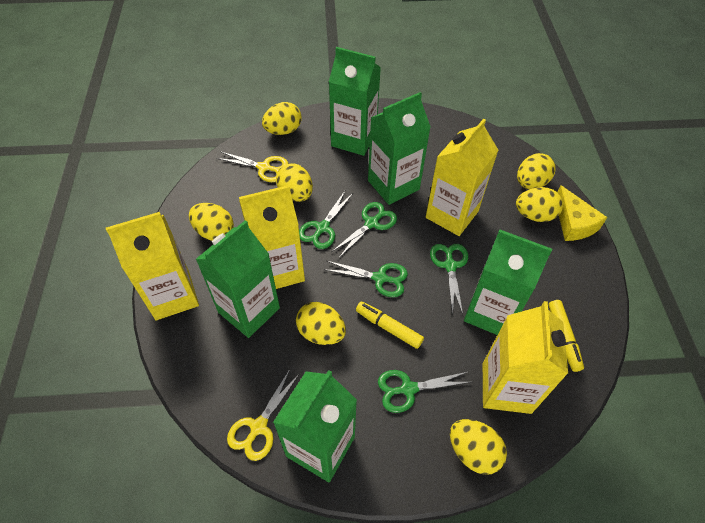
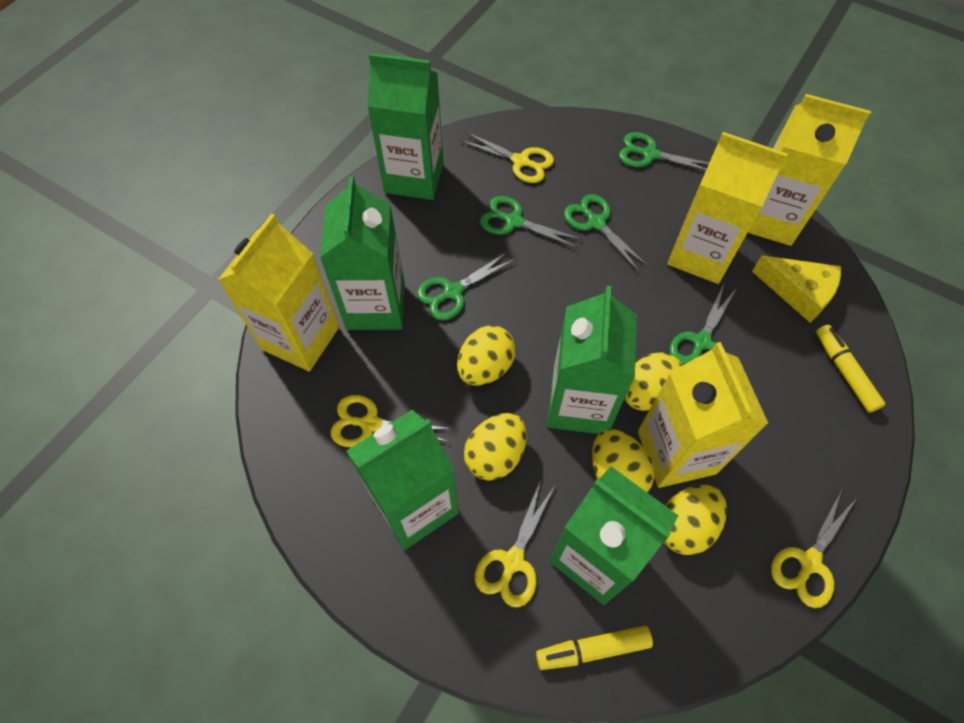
yellow egg: 7 -> 5
yellow scissors: 2 -> 4

